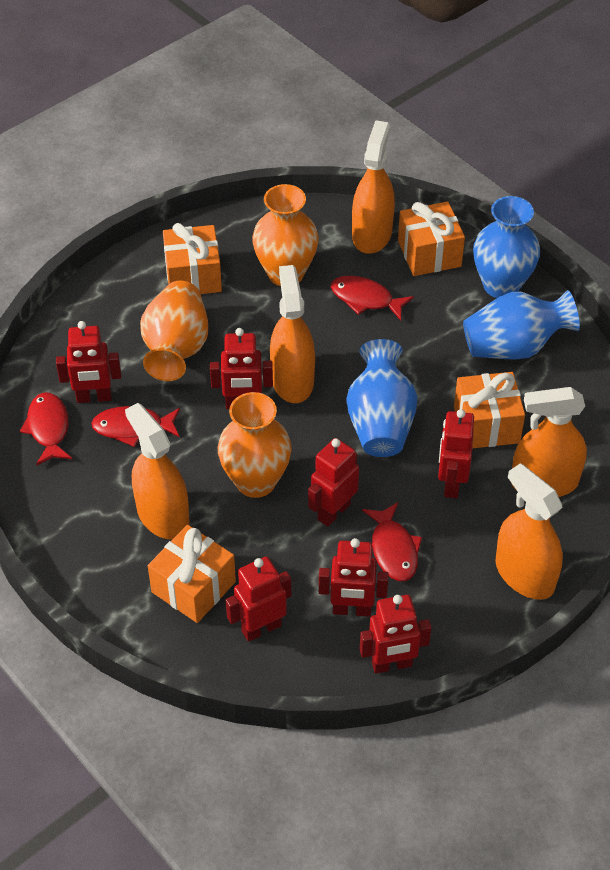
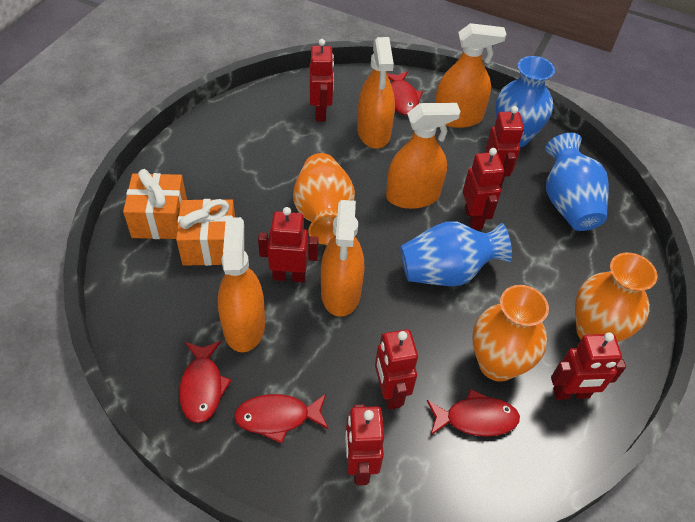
orange gift: 4 -> 2

